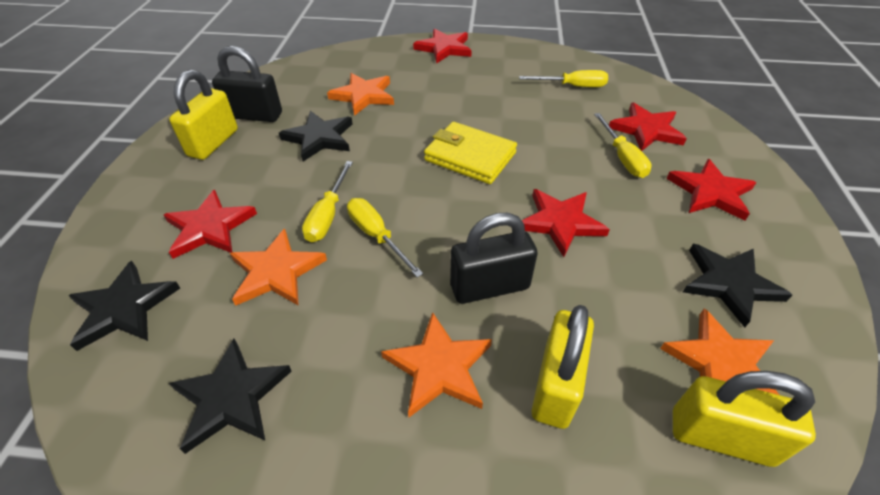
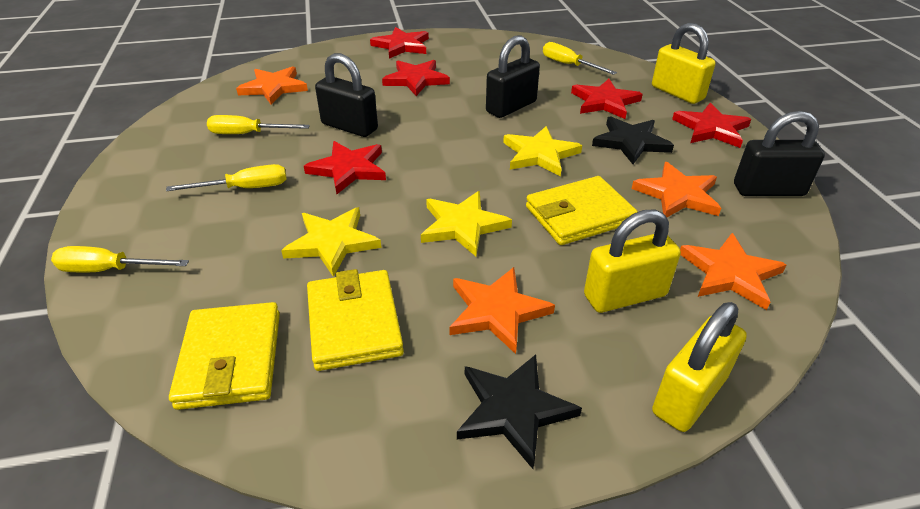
black padlock: 2 -> 3
black star: 4 -> 2
yellow star: 0 -> 3
yellow wallet: 1 -> 3

